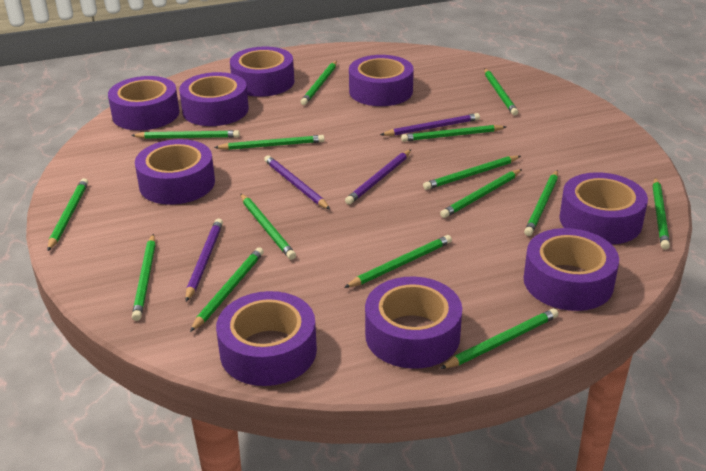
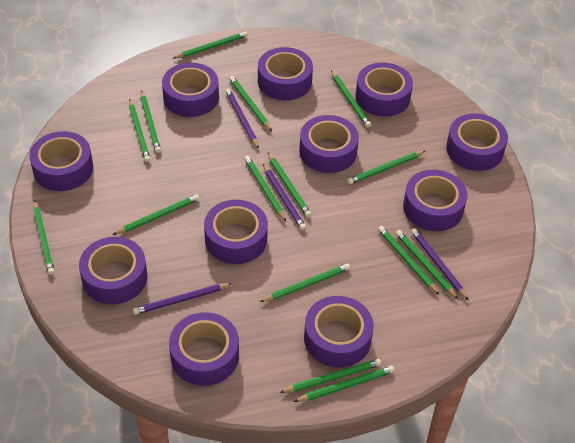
purple tape: 9 -> 11

